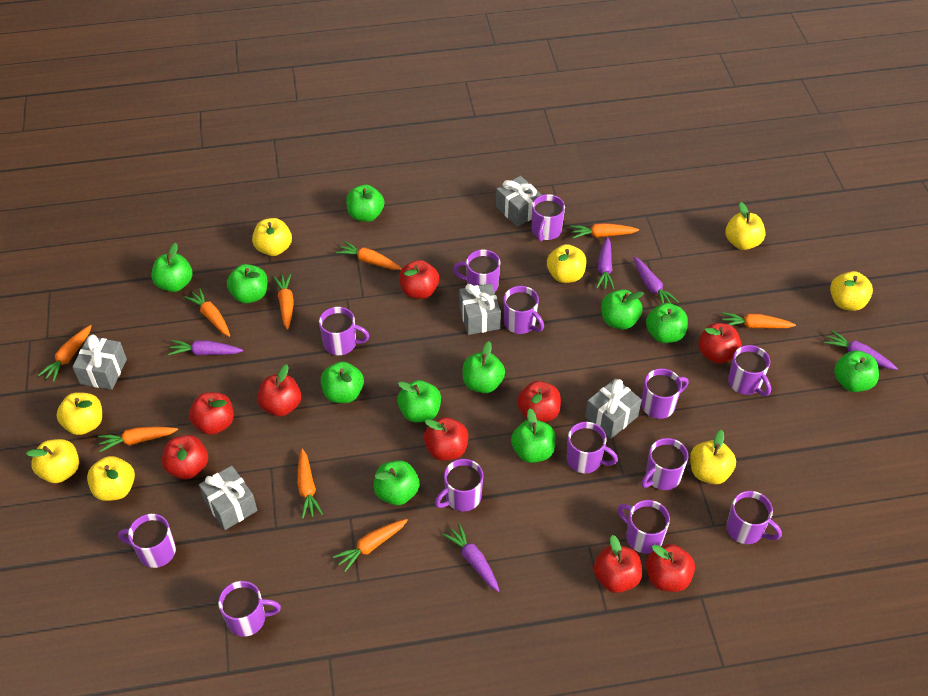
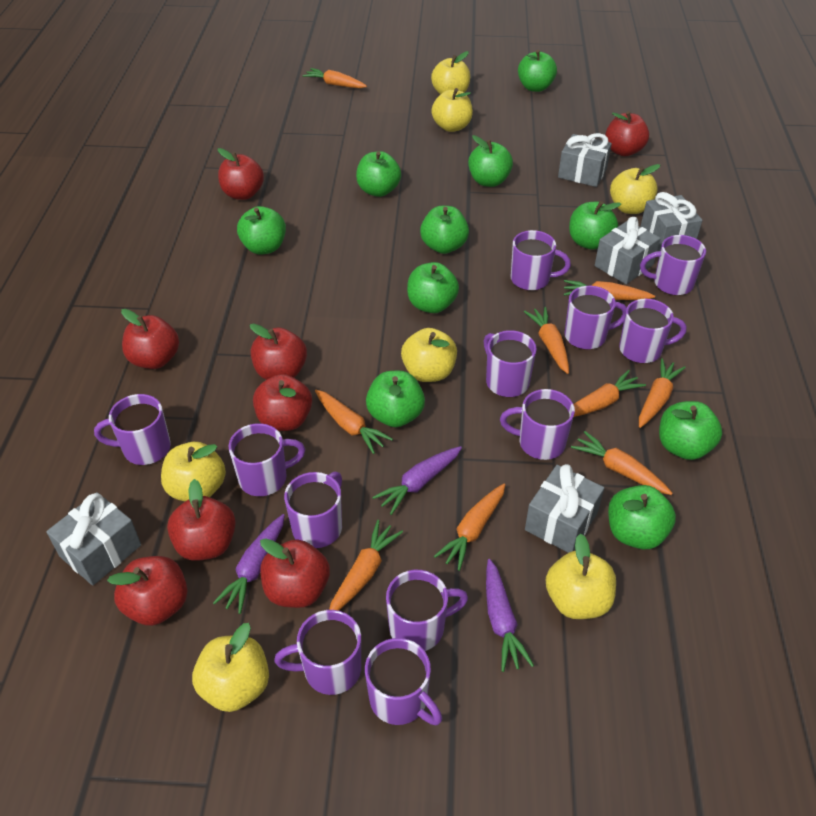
green apple: 11 -> 10
purple carrot: 5 -> 3
purple mug: 13 -> 12
red apple: 9 -> 8
yellow apple: 8 -> 7

